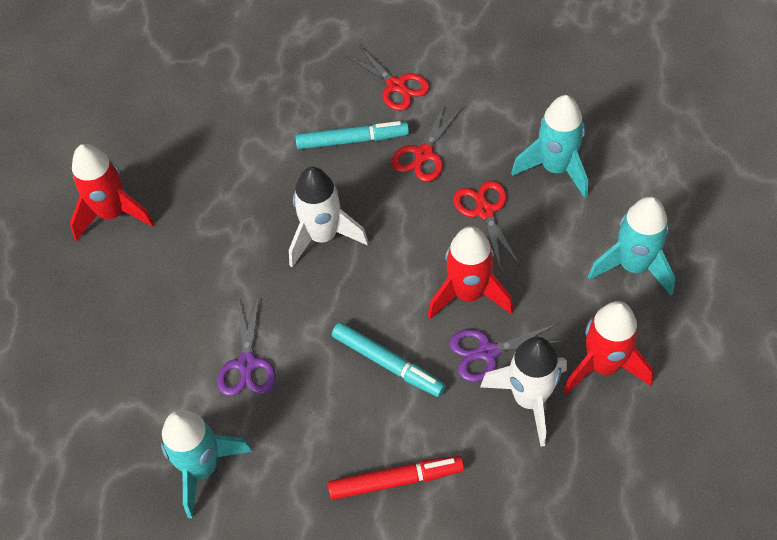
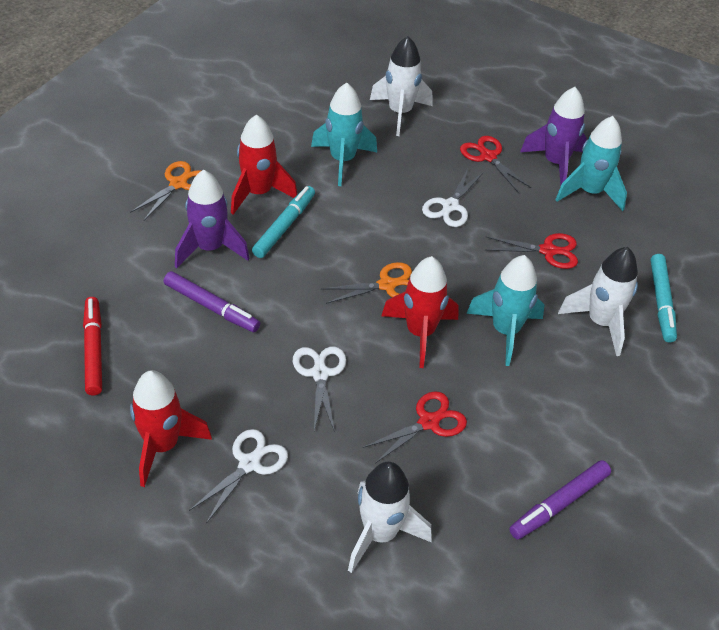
orange scissors: 0 -> 2
purple marker: 0 -> 2
purple rocket: 0 -> 2
purple scissors: 2 -> 0
white rocket: 2 -> 3
white scissors: 0 -> 3

